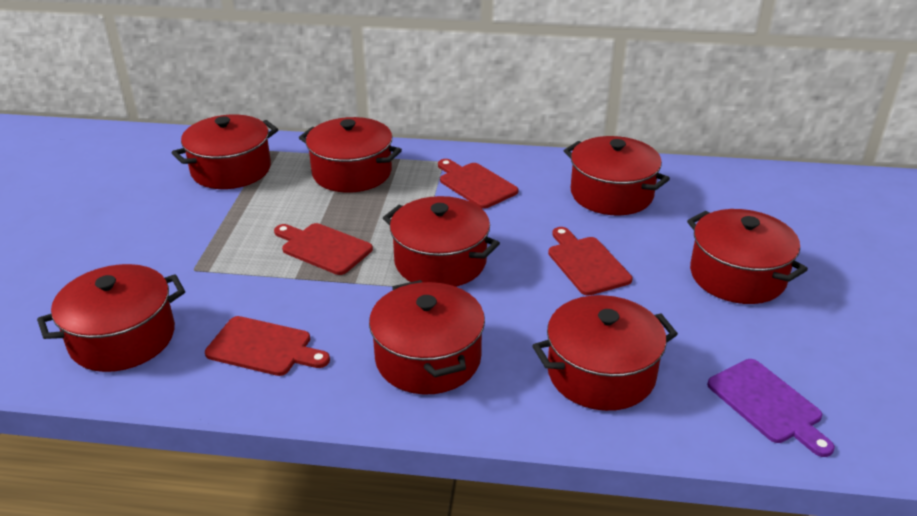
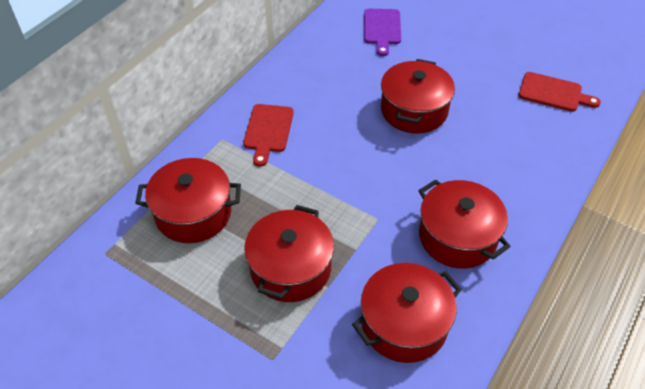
red cutting board: 4 -> 2
red pot: 8 -> 5

